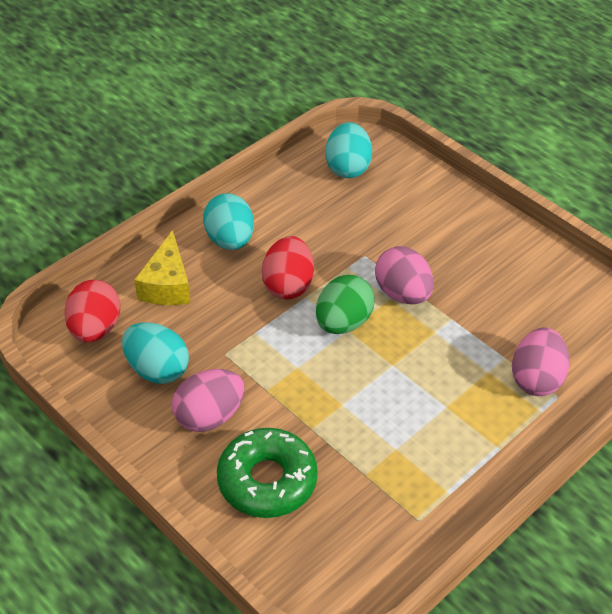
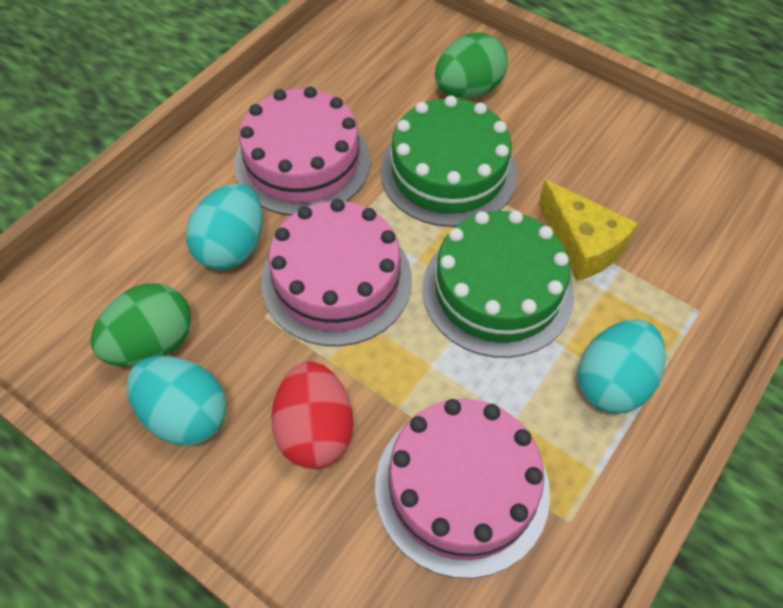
green cake: 0 -> 2
green donut: 1 -> 0
green egg: 1 -> 2
pink cake: 0 -> 3
pink egg: 3 -> 0
red egg: 2 -> 1

